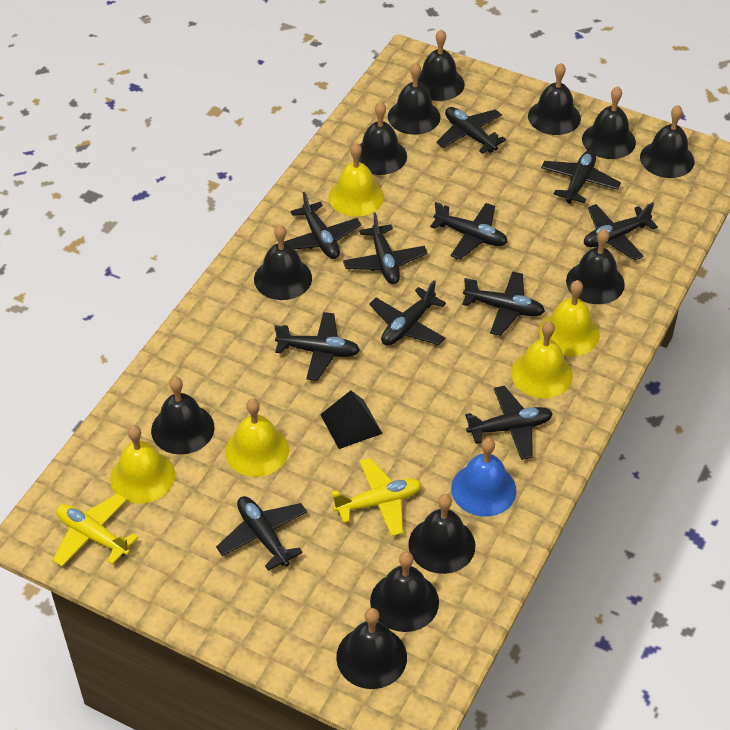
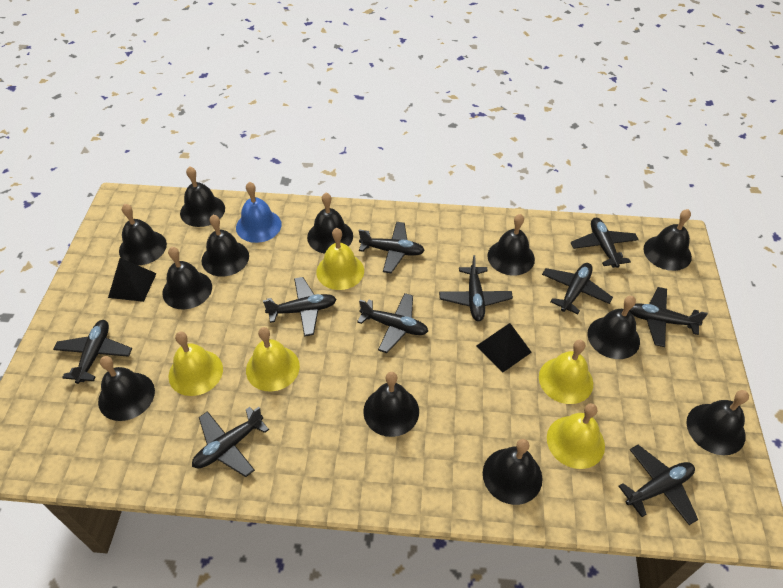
black plane: 11 -> 10
black pyramid: 1 -> 2
yellow plane: 2 -> 0

